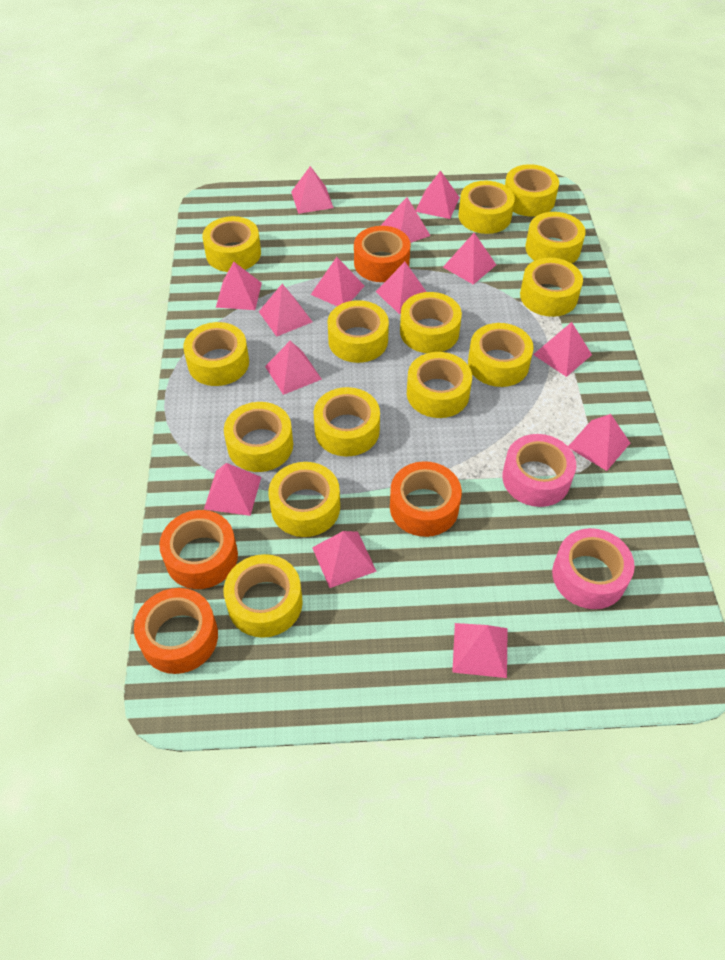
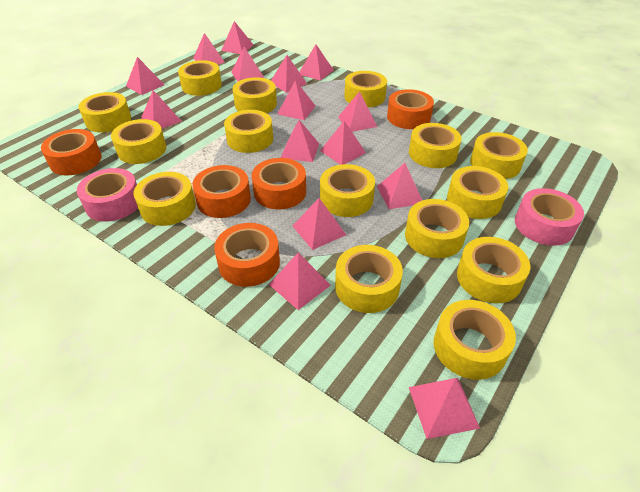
orange tape: 4 -> 5
pink pyramid: 14 -> 15
yellow tape: 14 -> 15

